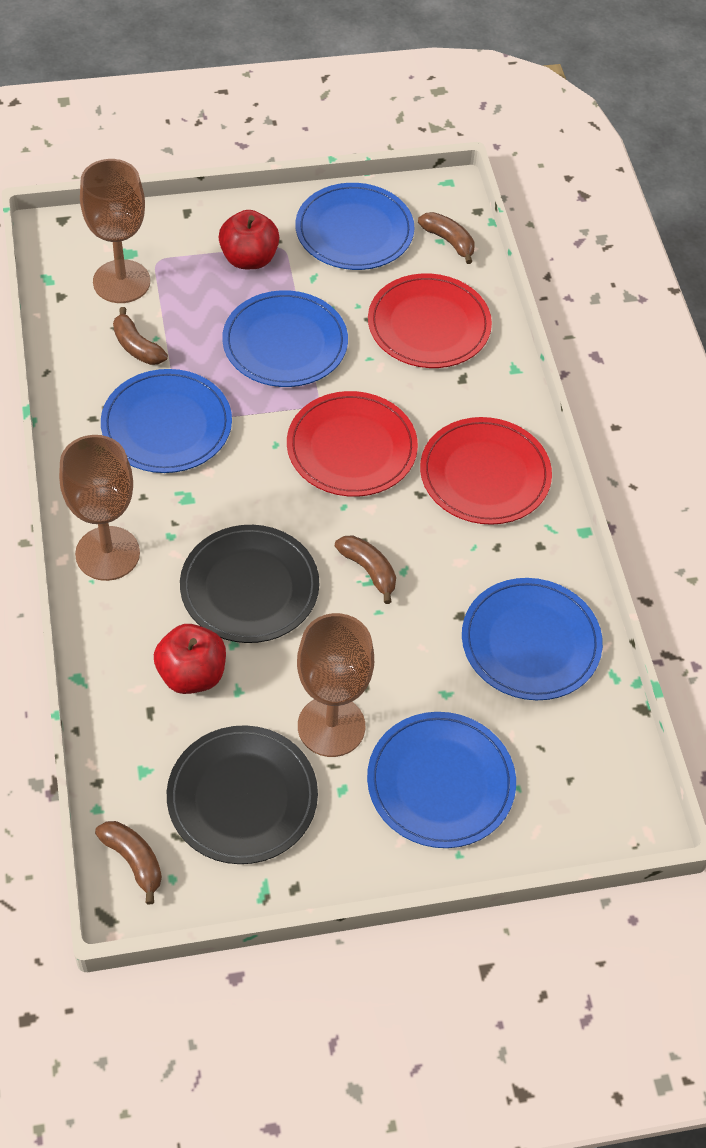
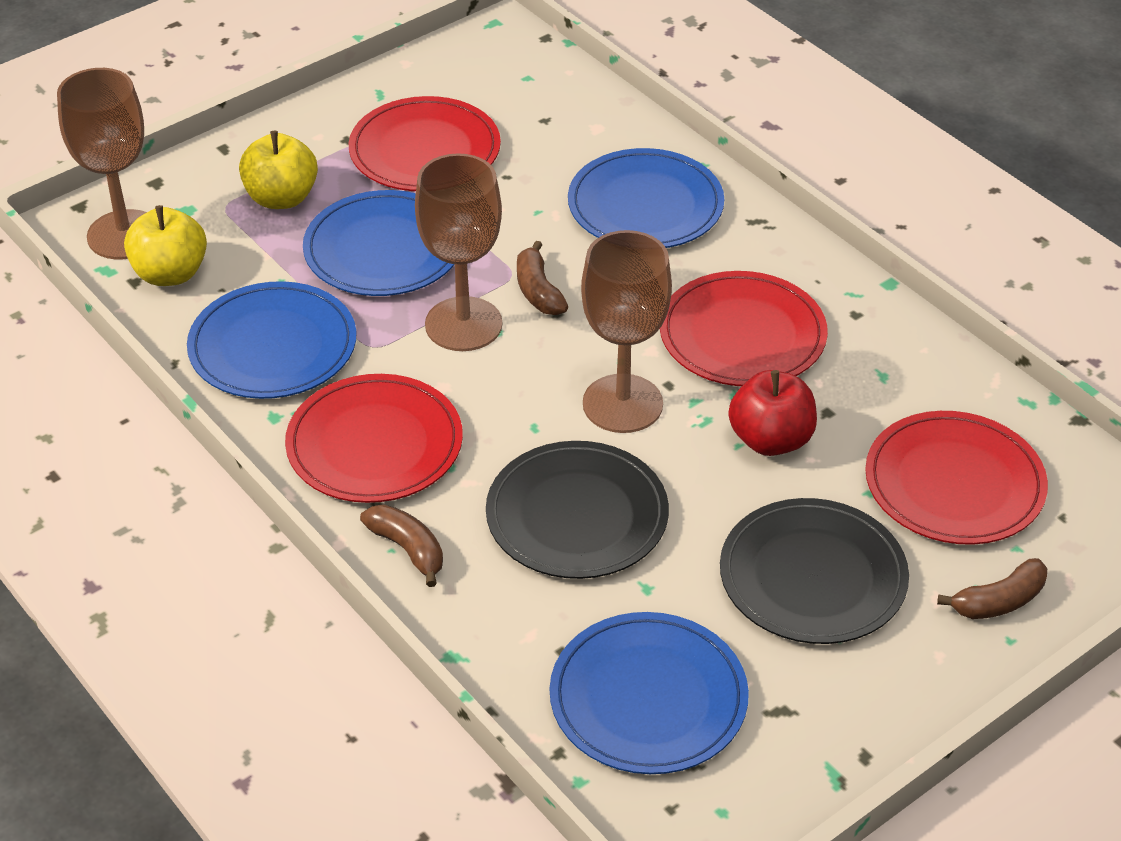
blue plate: 5 -> 4
brown banana: 4 -> 3
red apple: 2 -> 1
red plate: 3 -> 4
yellow apple: 0 -> 2

